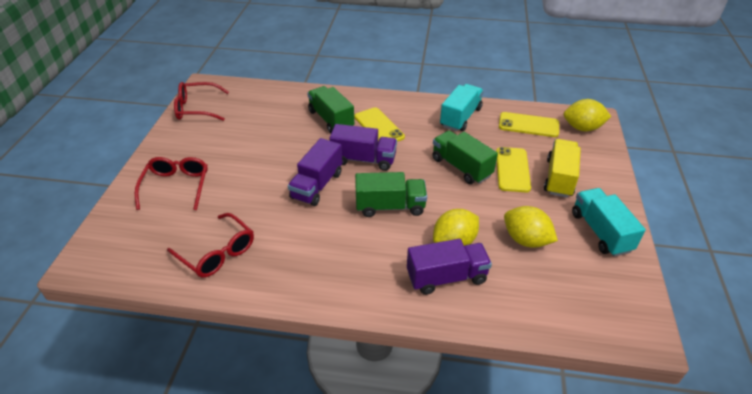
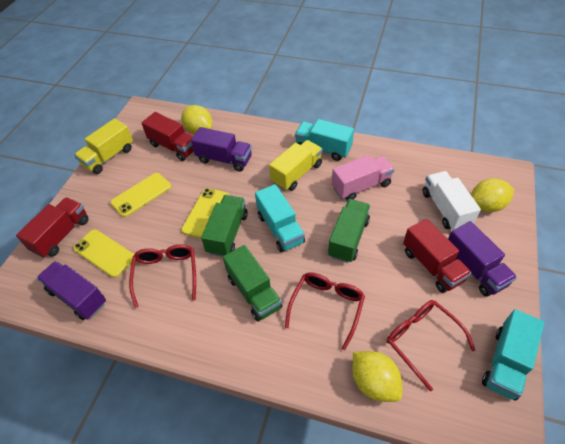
pink truck: 0 -> 1
red truck: 0 -> 3
turquoise truck: 2 -> 3
white truck: 0 -> 1
yellow truck: 1 -> 2

